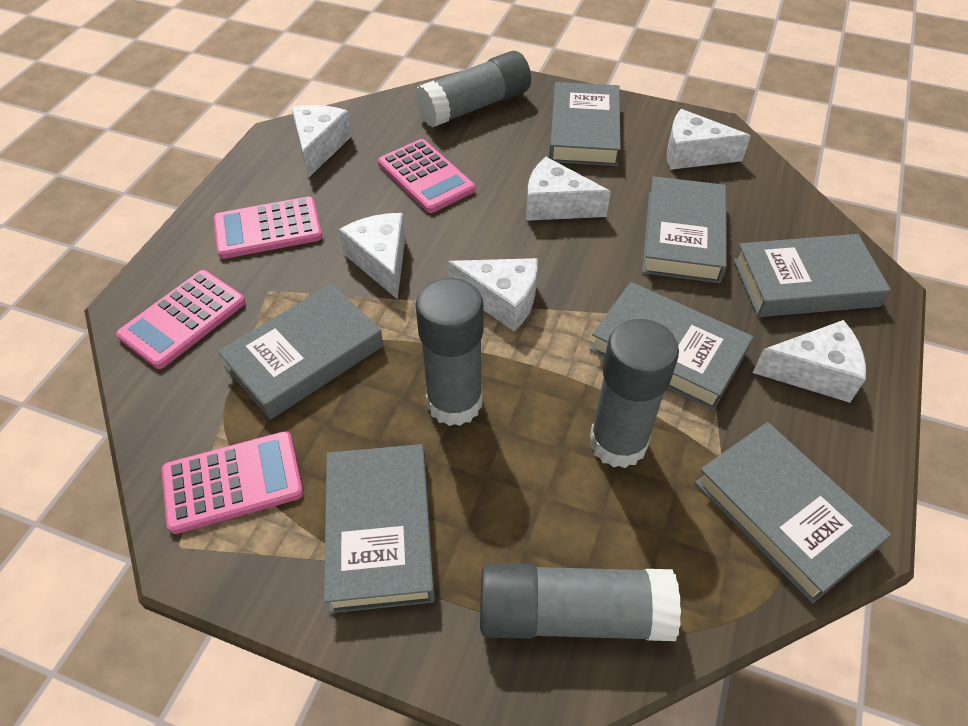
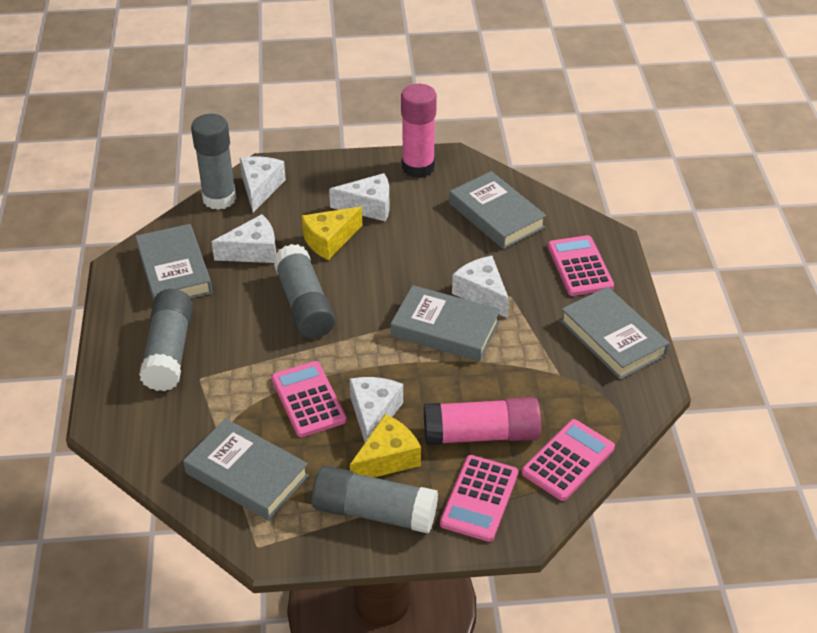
grey book: 7 -> 5
pink glue stick: 0 -> 2
white cheese: 6 -> 5
yellow cheese: 0 -> 2

